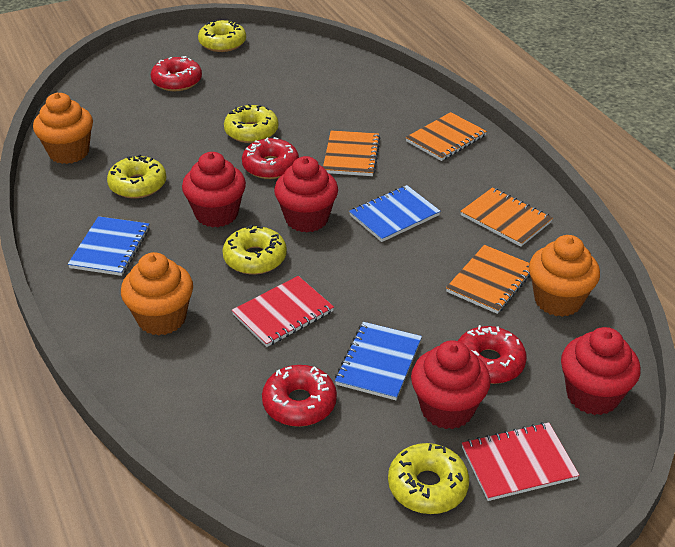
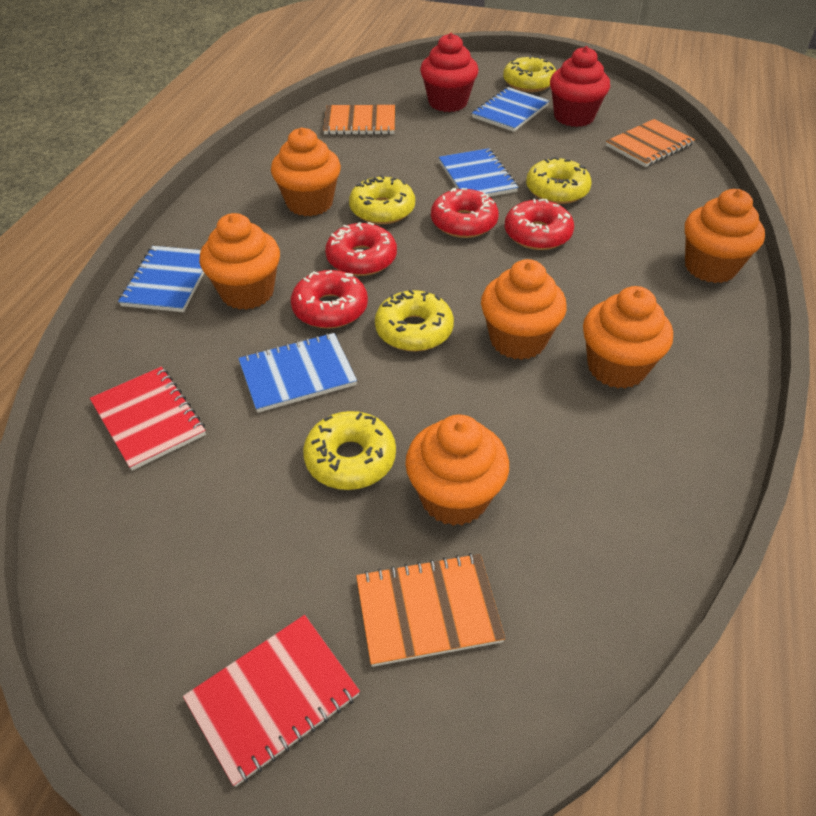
blue notebook: 3 -> 4
orange cupcake: 3 -> 6
orange notebook: 4 -> 3
red cupcake: 4 -> 2

